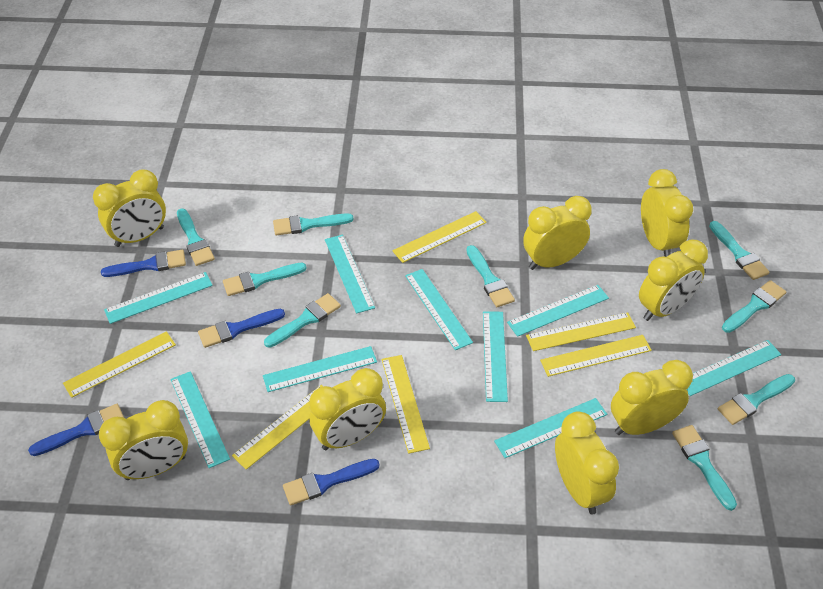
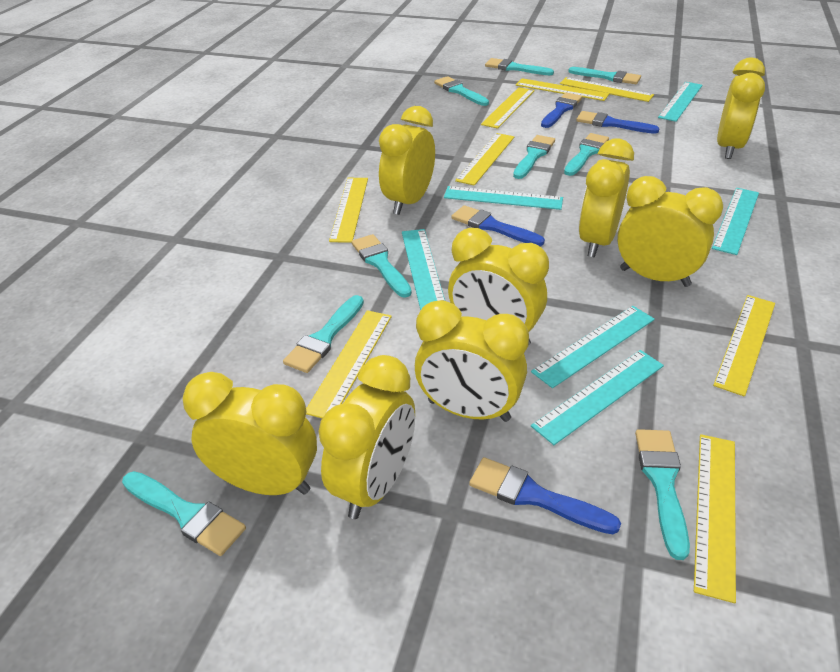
turquoise ruler: 9 -> 6
yellow ruler: 6 -> 8

